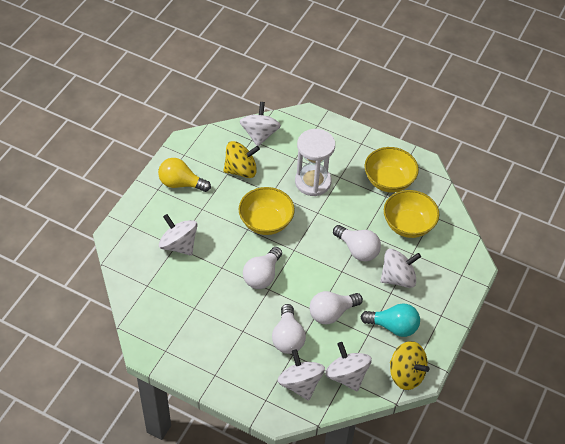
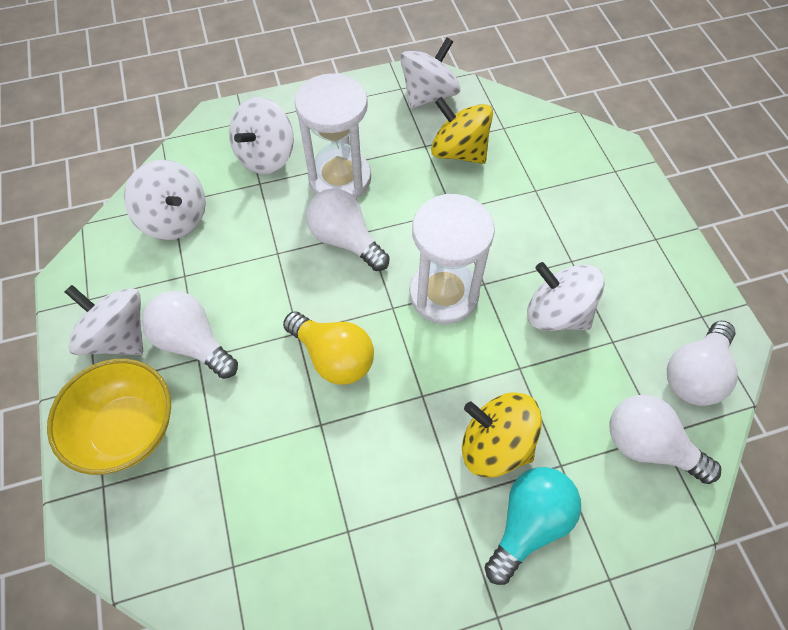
white hourglass: 1 -> 2
yellow bowl: 3 -> 1

